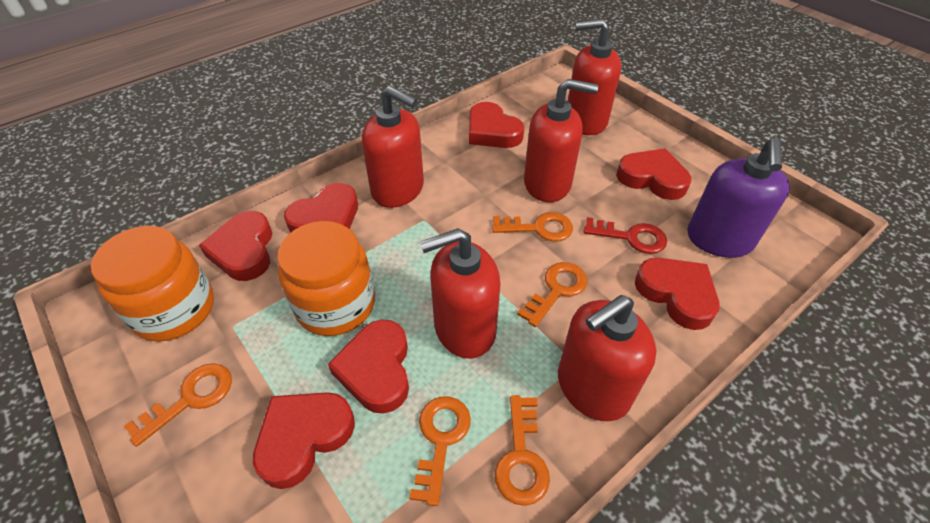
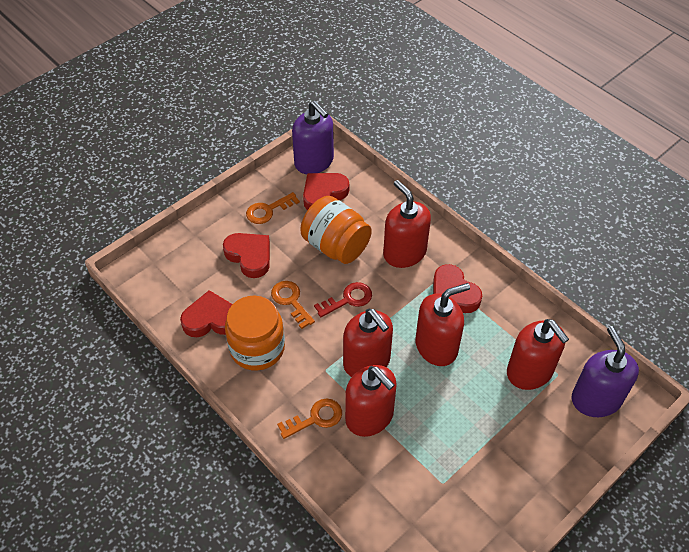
orange key: 5 -> 3
purple soap dispenser: 1 -> 2
red heart: 7 -> 4

